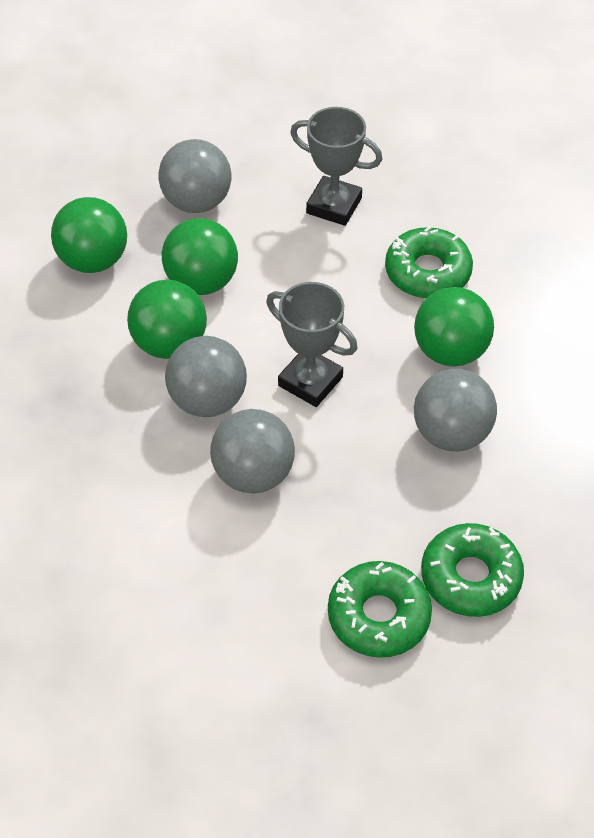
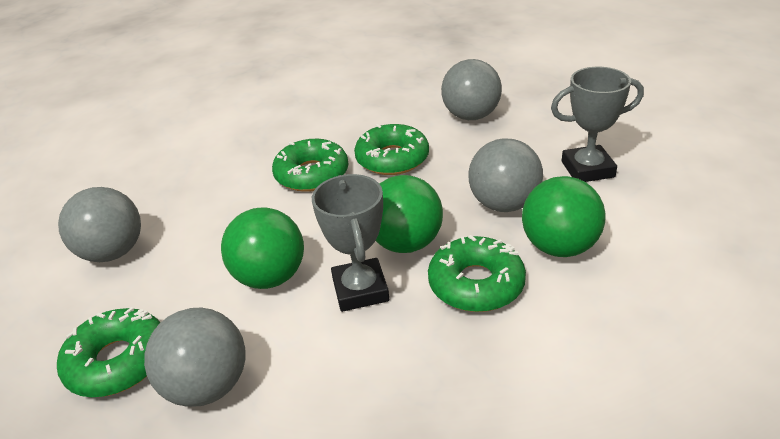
green ball: 4 -> 3
green donut: 3 -> 4

